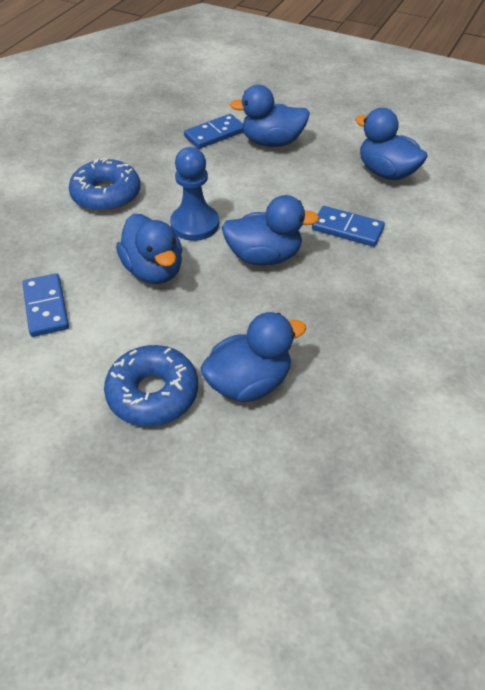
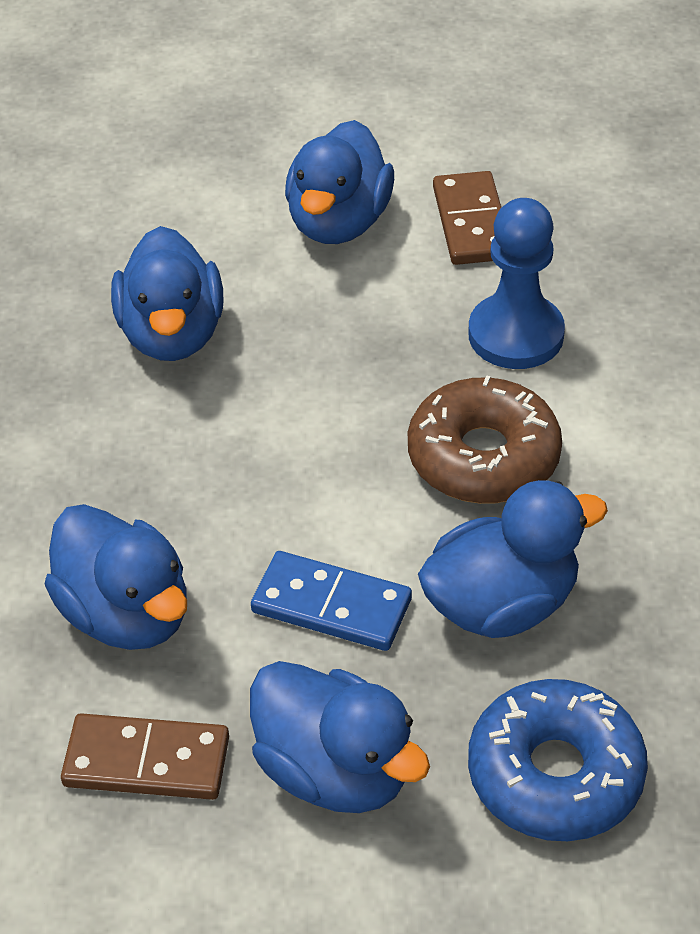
blue domino: 3 -> 1
blue donut: 2 -> 1
brown domino: 0 -> 2
brown donut: 0 -> 1

